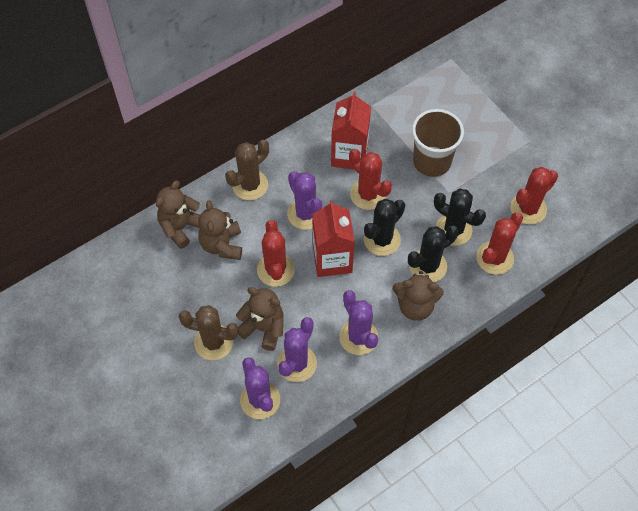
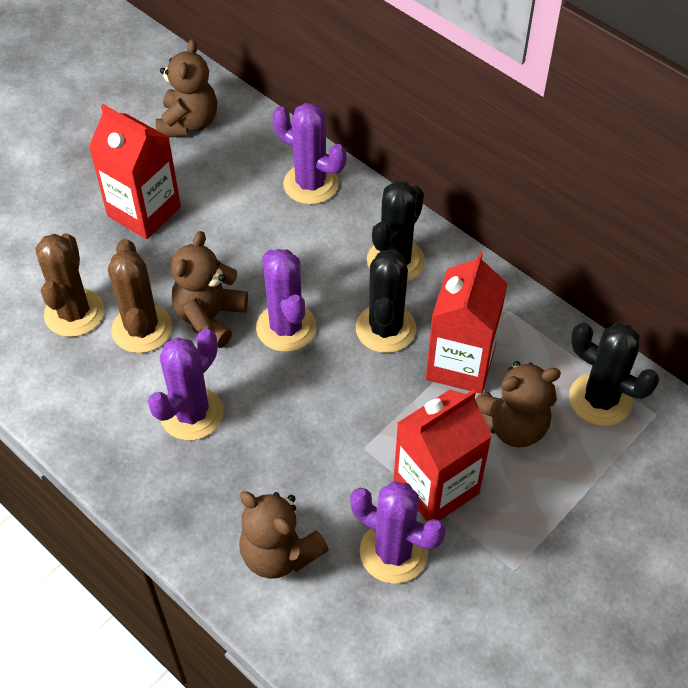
brown cup: 1 -> 0
red cactus: 4 -> 0
red carton: 2 -> 3

